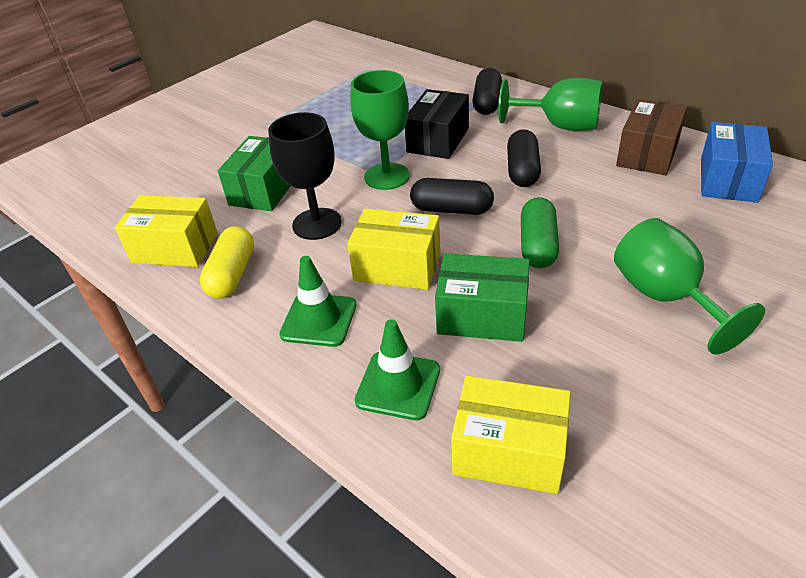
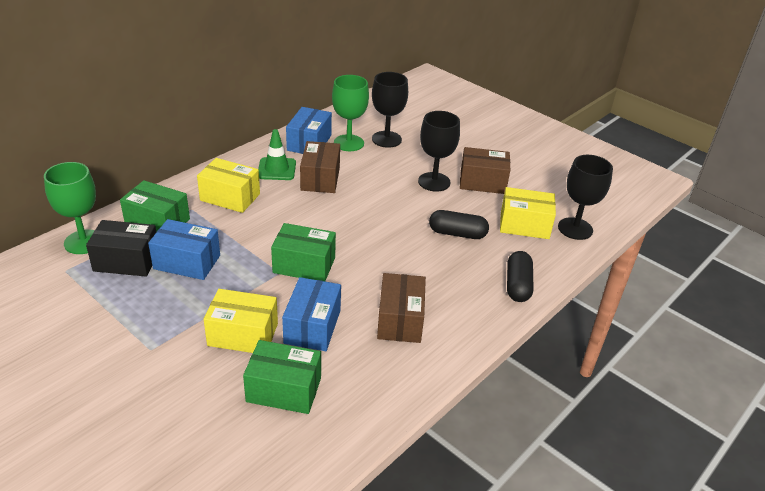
black capsule: 3 -> 2
black goblet: 1 -> 3
blue box: 1 -> 3
brown box: 1 -> 3
green box: 2 -> 3
green capsule: 1 -> 0
green goblet: 3 -> 2
green traffic cone: 2 -> 1
yellow capsule: 1 -> 0

